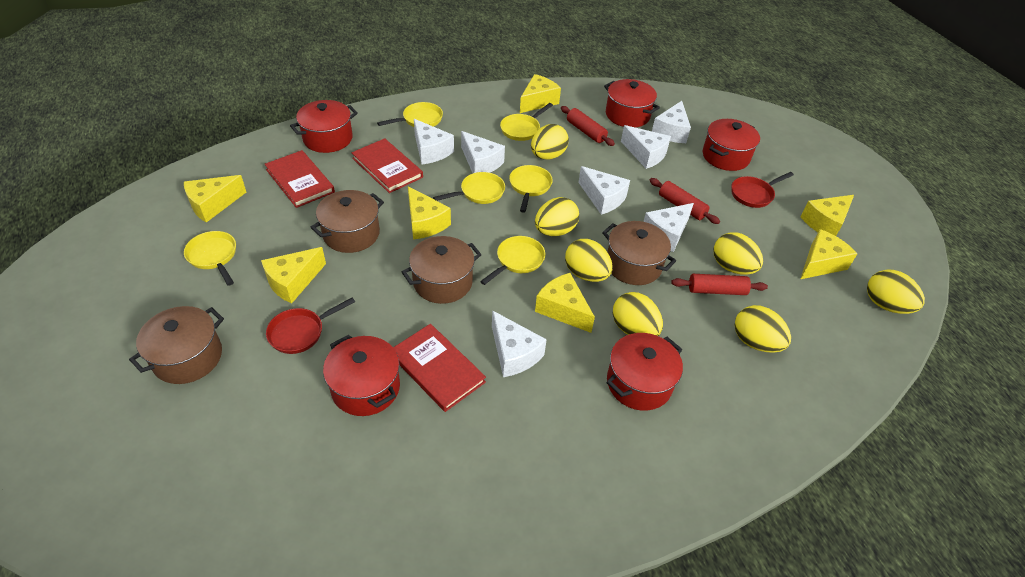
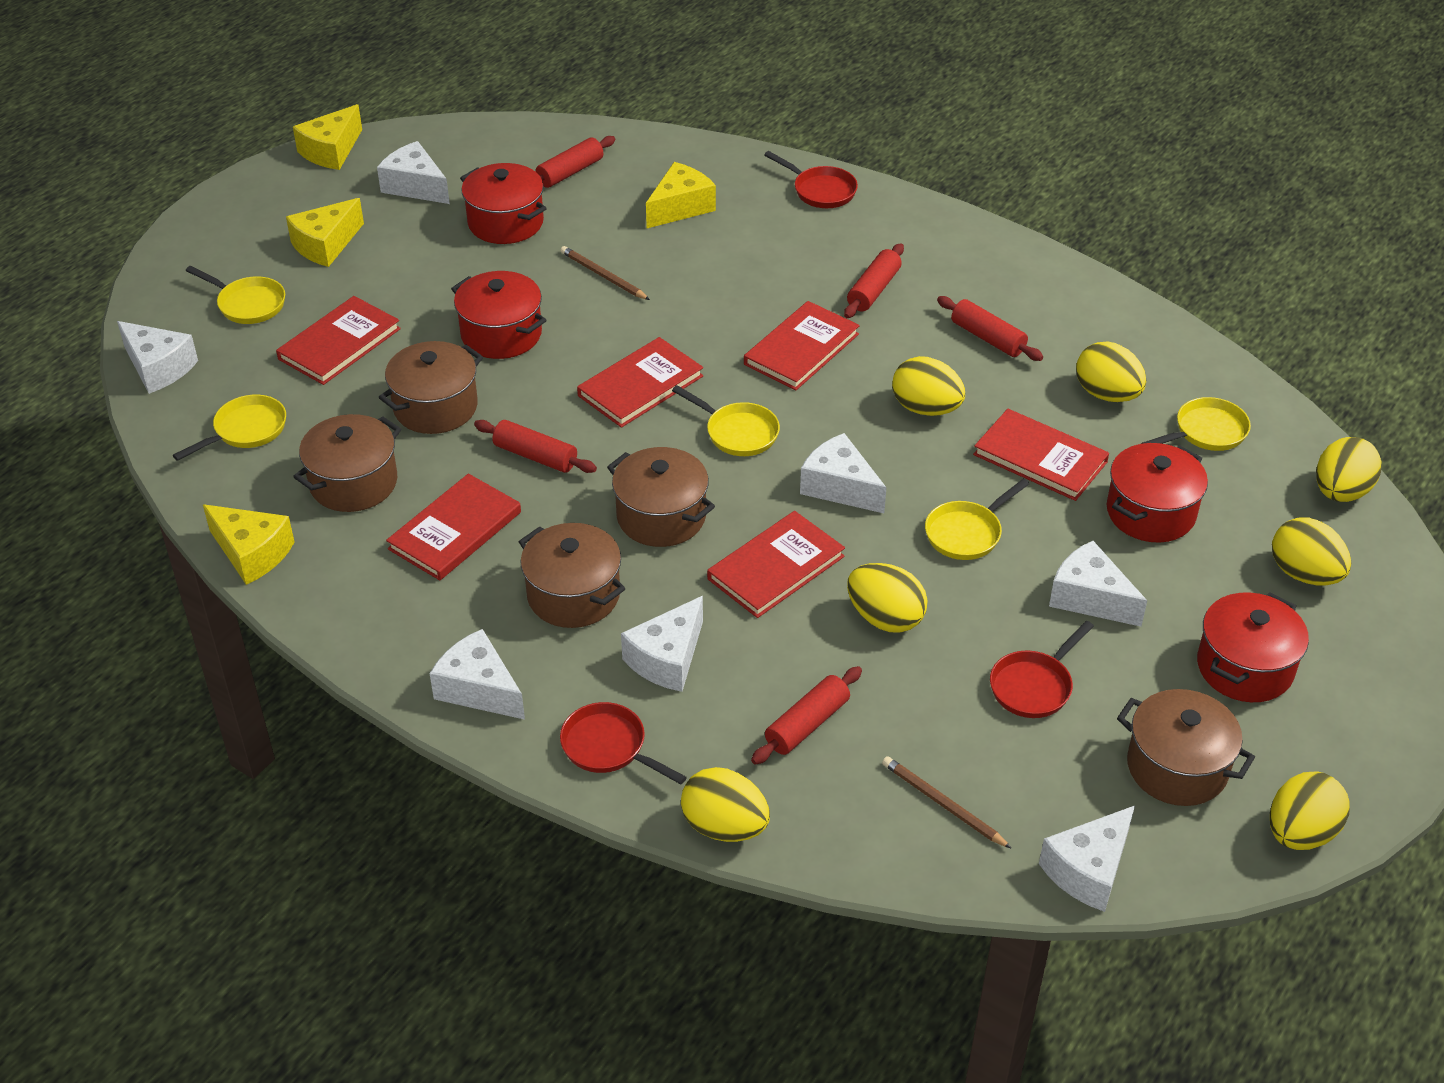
brown pencil: 0 -> 2
brown pot: 4 -> 5
red book: 3 -> 6
red pan: 2 -> 3
red pot: 5 -> 4
red rolling pin: 3 -> 5
yellow cheese: 7 -> 4
yellow pan: 6 -> 5

